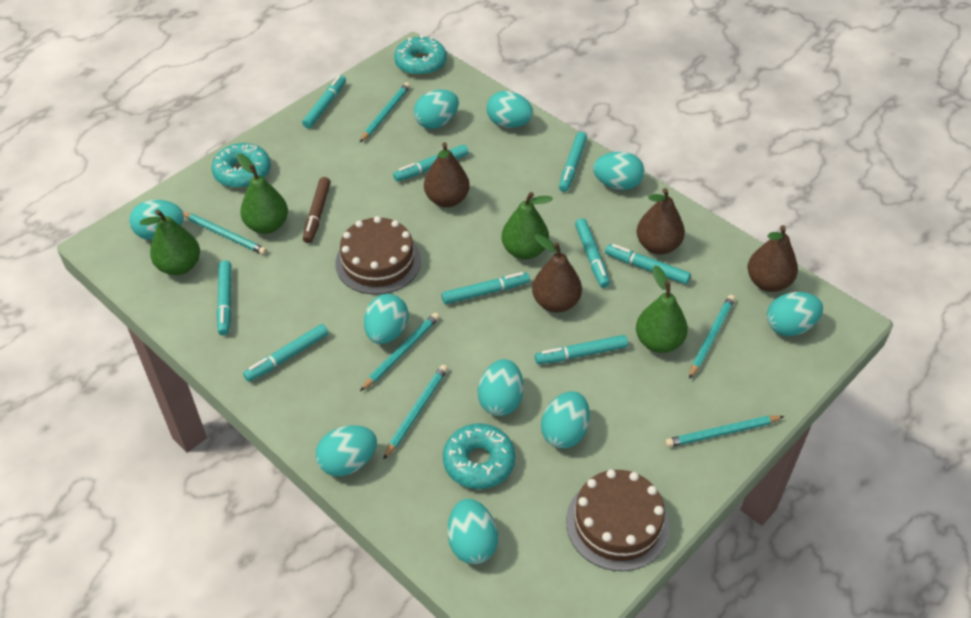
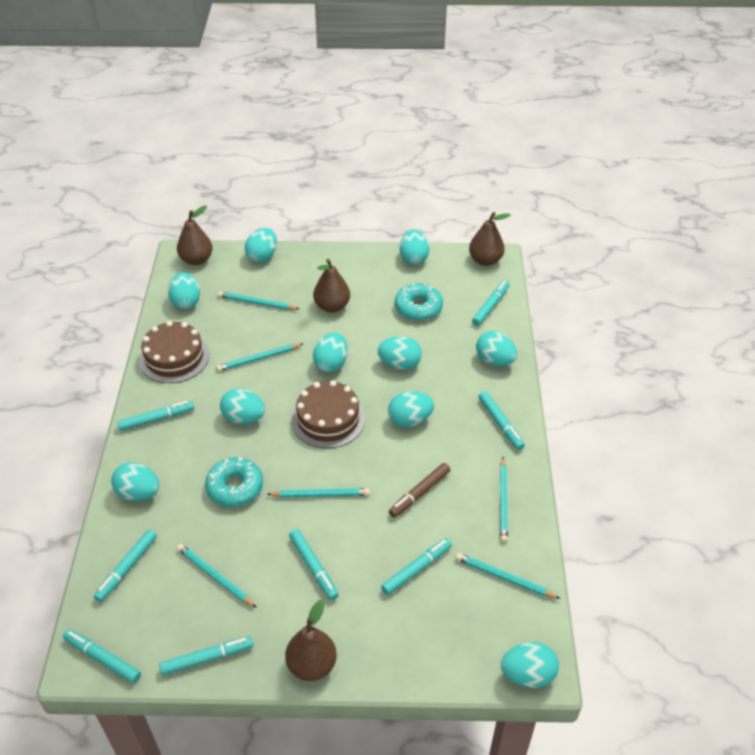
green pear: 4 -> 0
turquoise donut: 3 -> 2
turquoise marker: 9 -> 8

